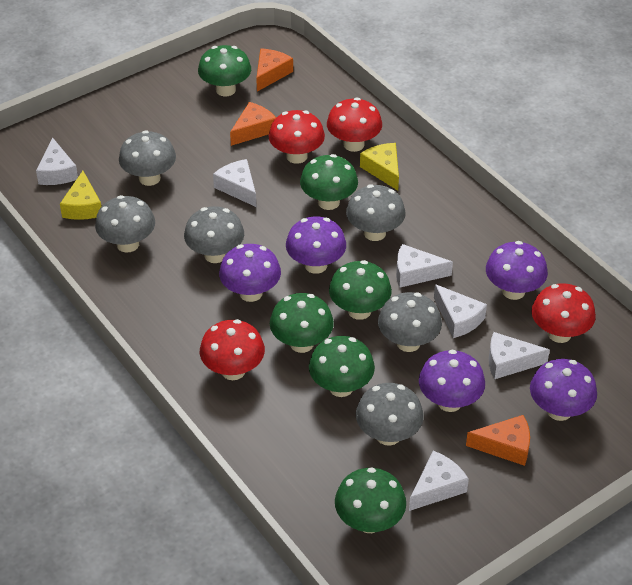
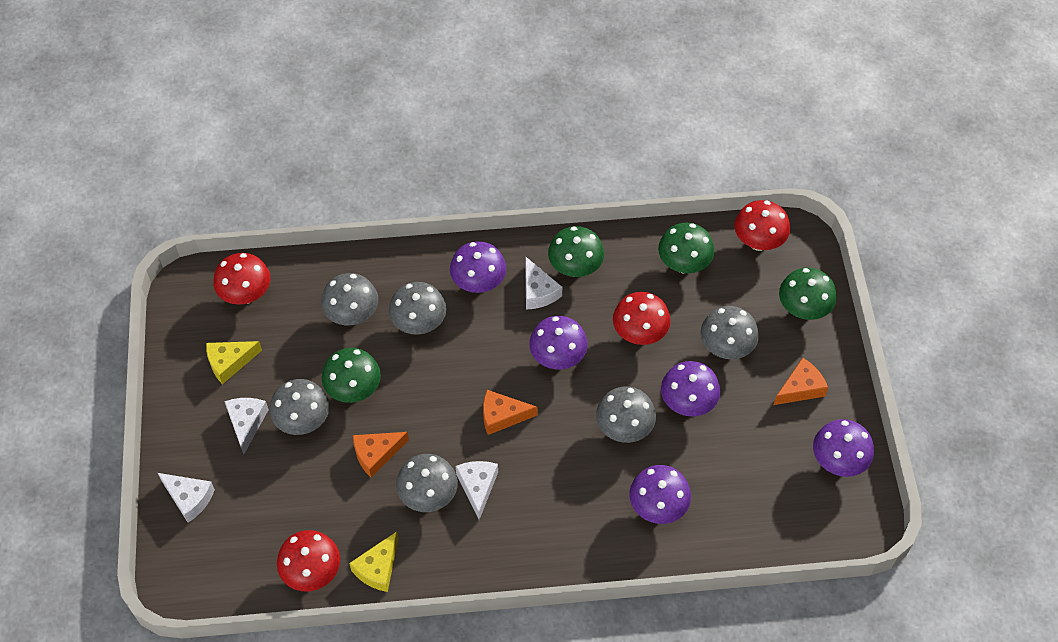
green mushroom: 6 -> 4
white cheese: 6 -> 4

